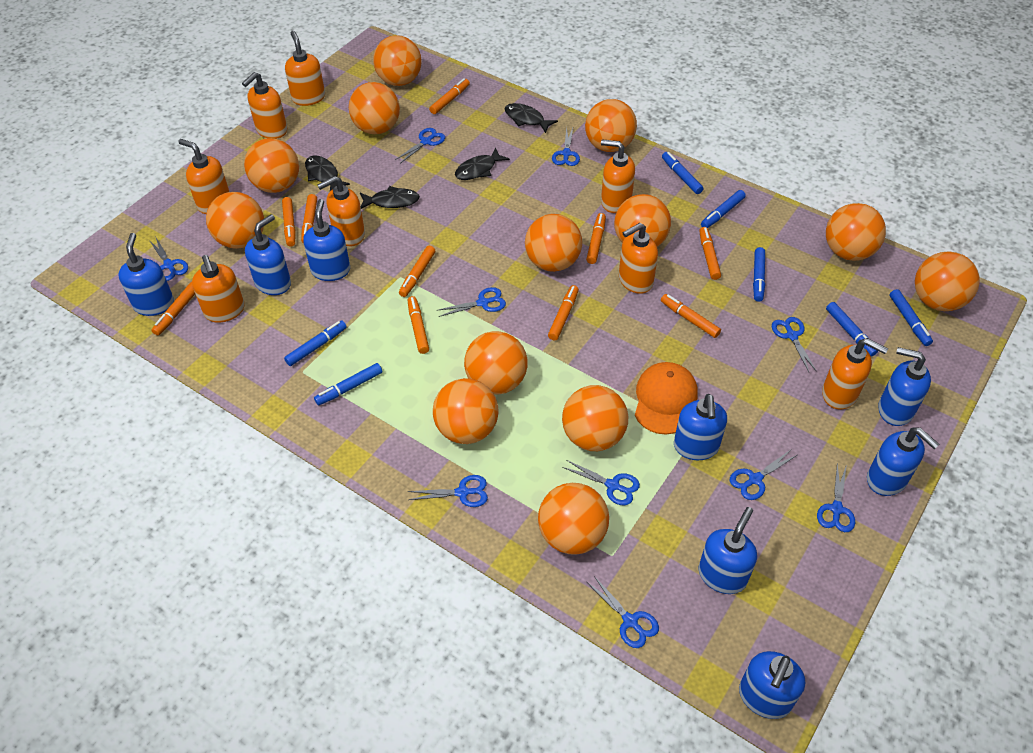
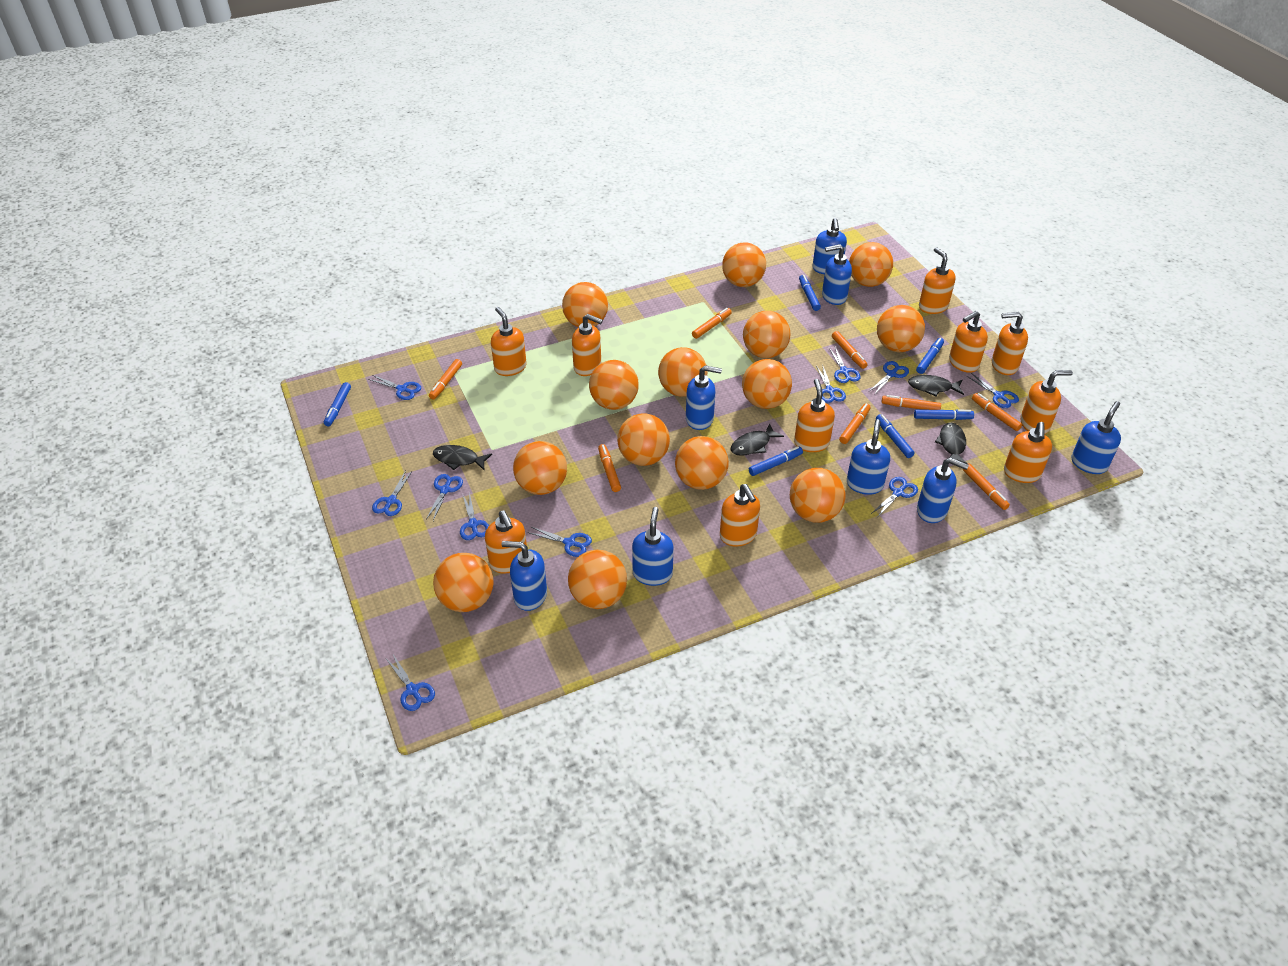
blue marker: 7 -> 6
blue scissors: 10 -> 11
orange ball: 13 -> 14
orange cap: 1 -> 0
orange marker: 10 -> 8
orange soap dispenser: 8 -> 10

